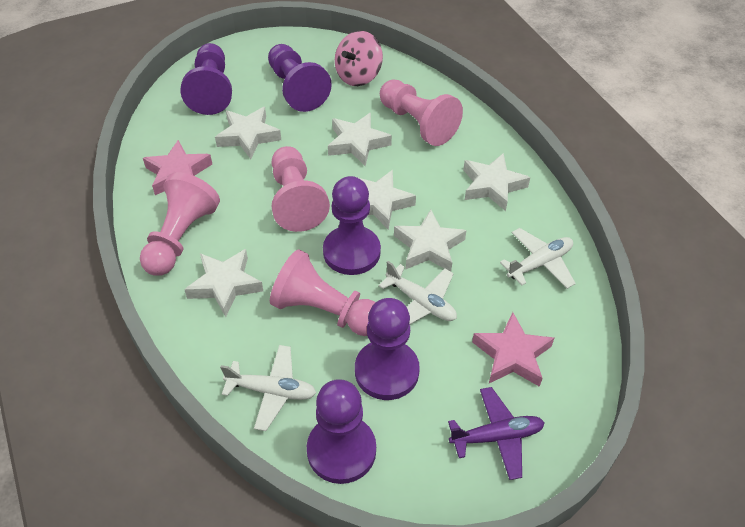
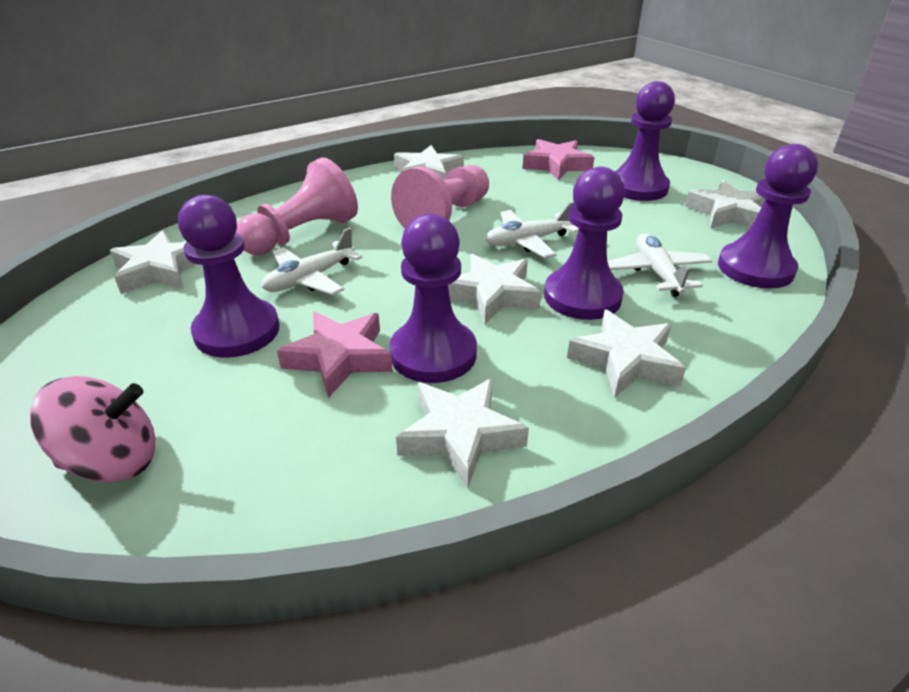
pink pawn: 4 -> 2
purple plane: 1 -> 0

